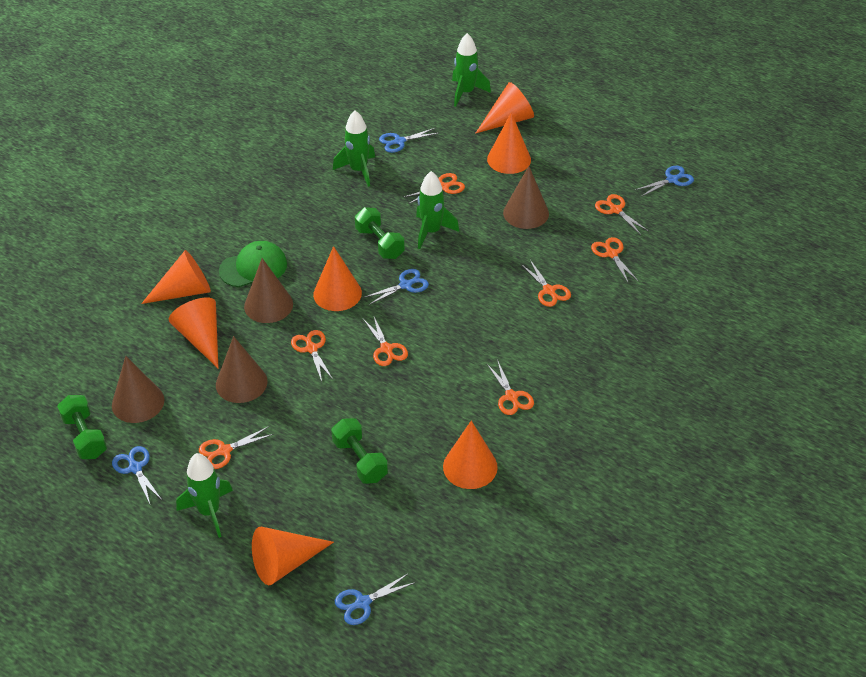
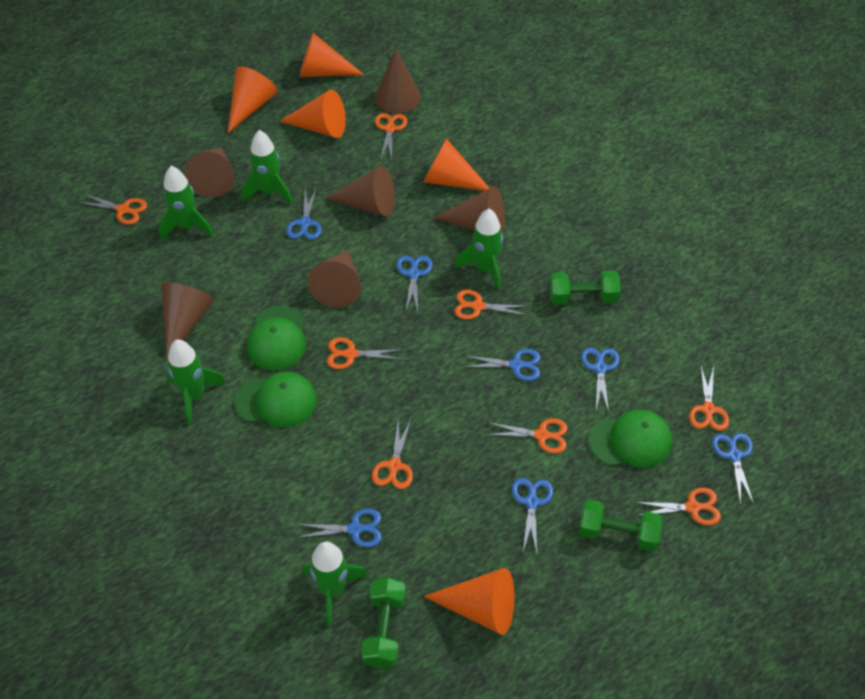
blue scissors: 5 -> 7
brown cone: 4 -> 6
green cap: 1 -> 3
green rocket: 4 -> 5
orange cone: 7 -> 5

